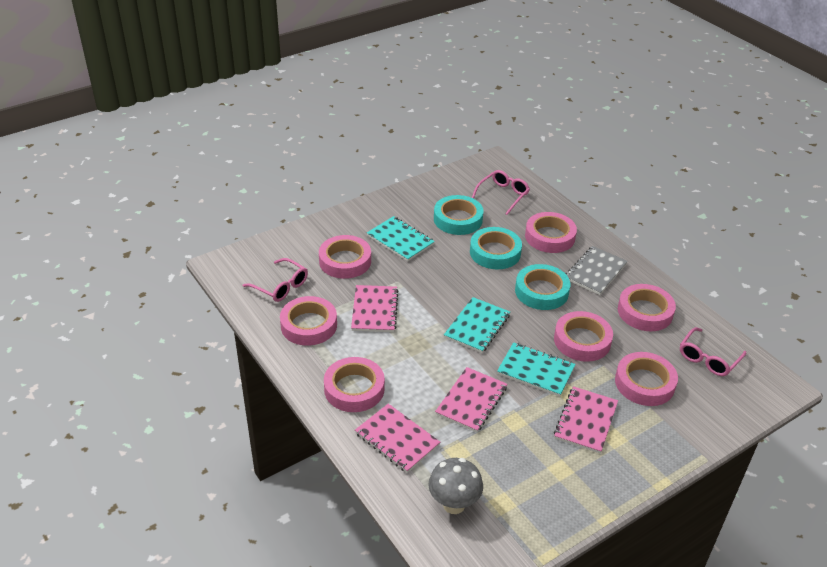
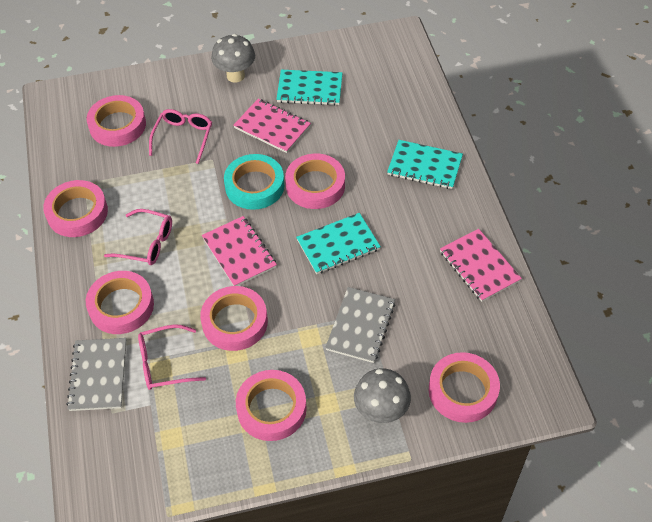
grey mushroom: 1 -> 2
grey notebook: 1 -> 2
pink notebook: 4 -> 3
turquoise tape: 3 -> 1

